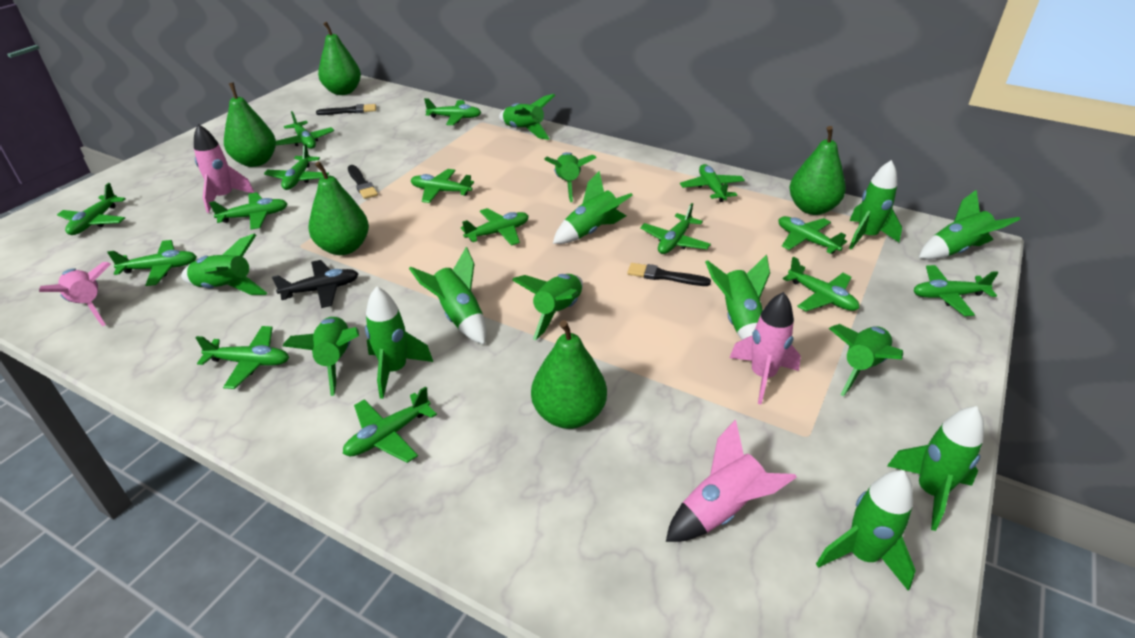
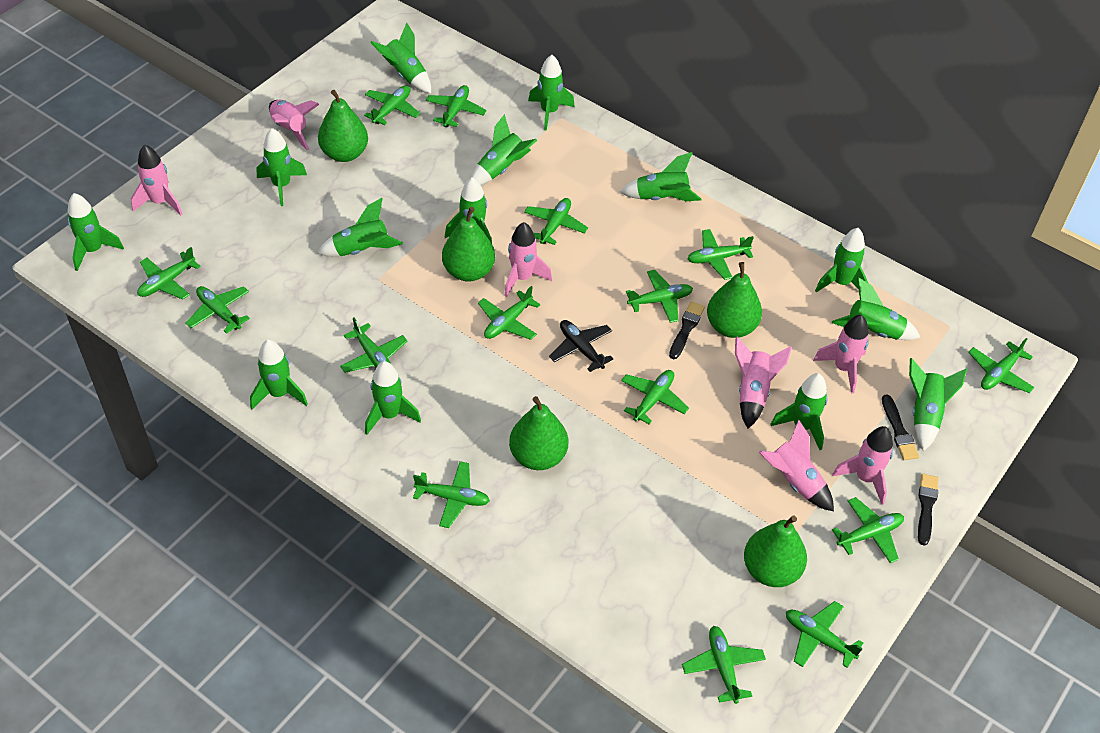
pink rocket: 4 -> 7

